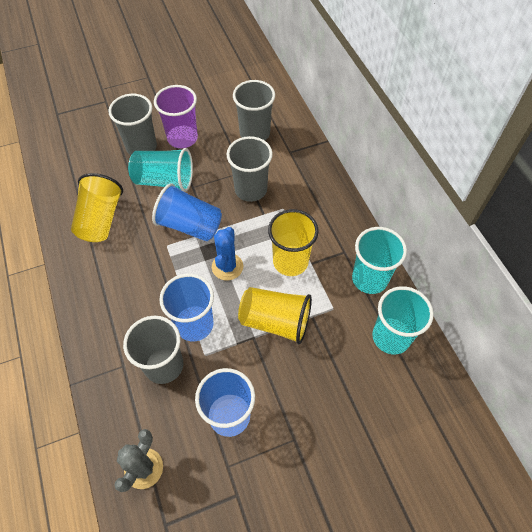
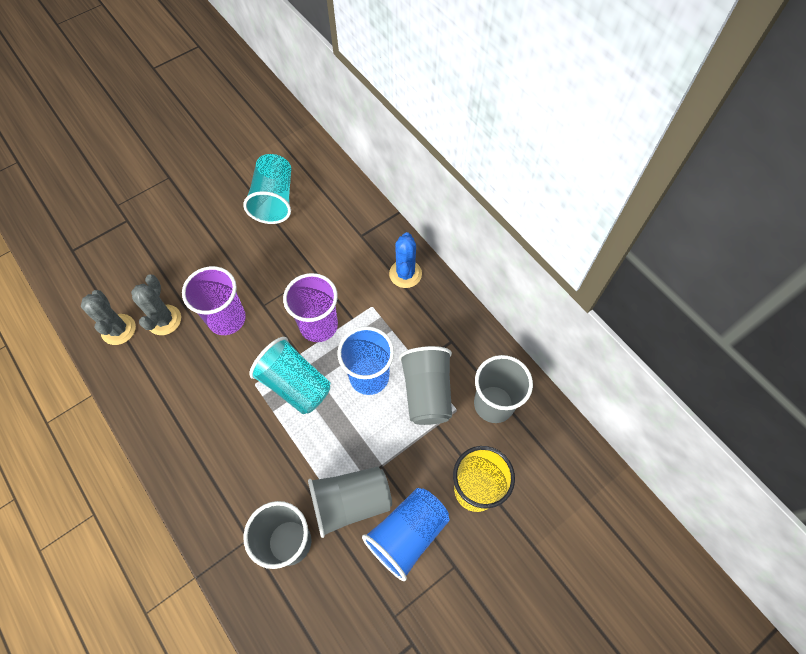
blue cup: 3 -> 2
grey cactus: 1 -> 2
purple cup: 1 -> 2
turquoise cup: 3 -> 2
yellow cup: 3 -> 1

